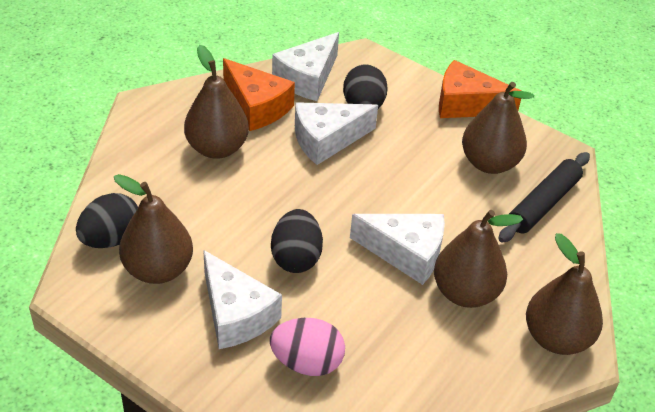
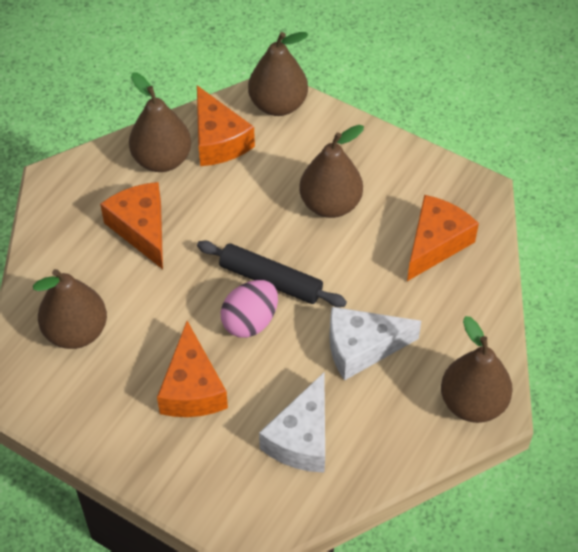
black egg: 3 -> 0
orange cheese: 2 -> 4
white cheese: 4 -> 2

